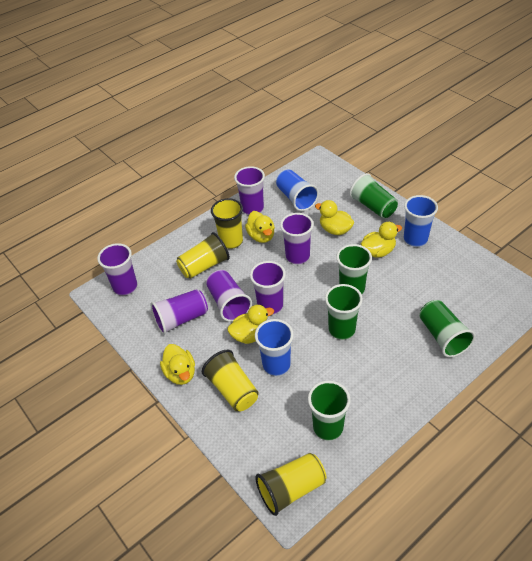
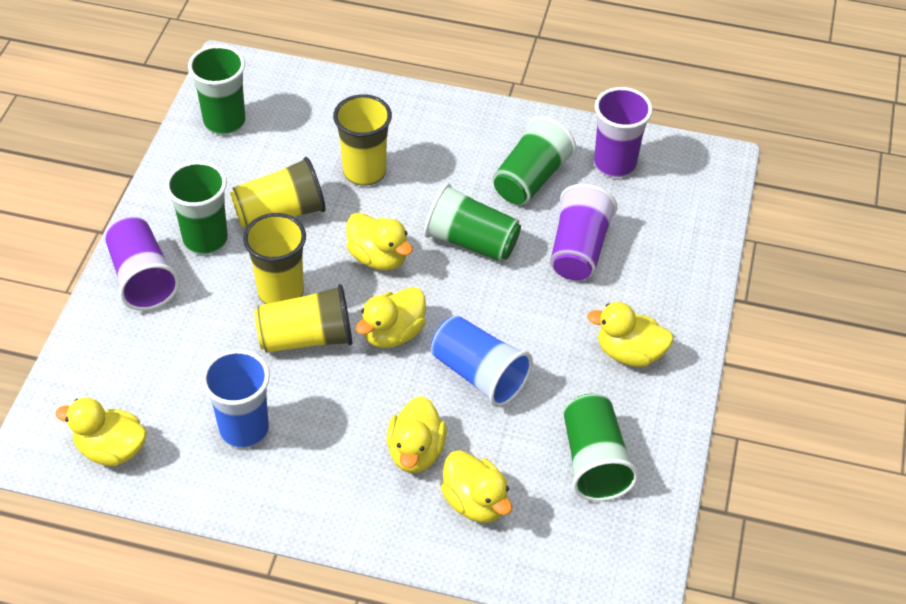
blue cup: 3 -> 2
purple cup: 6 -> 3
yellow duck: 5 -> 6

